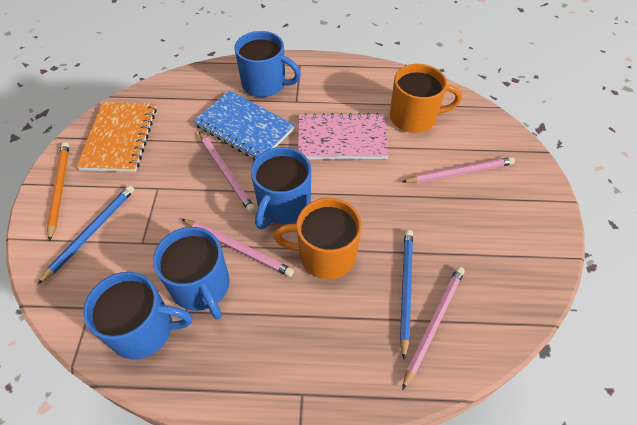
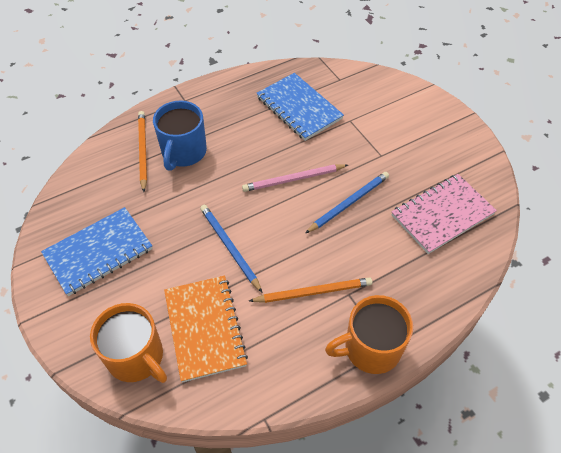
blue mug: 4 -> 1
blue notebook: 1 -> 2
orange pencil: 1 -> 2
pink pencil: 4 -> 1

